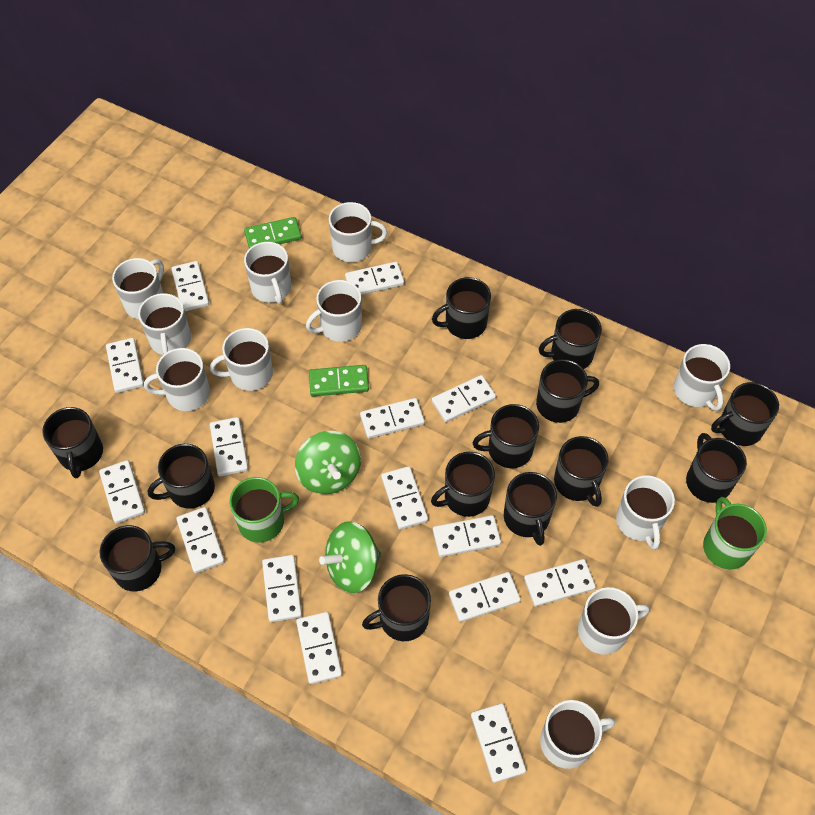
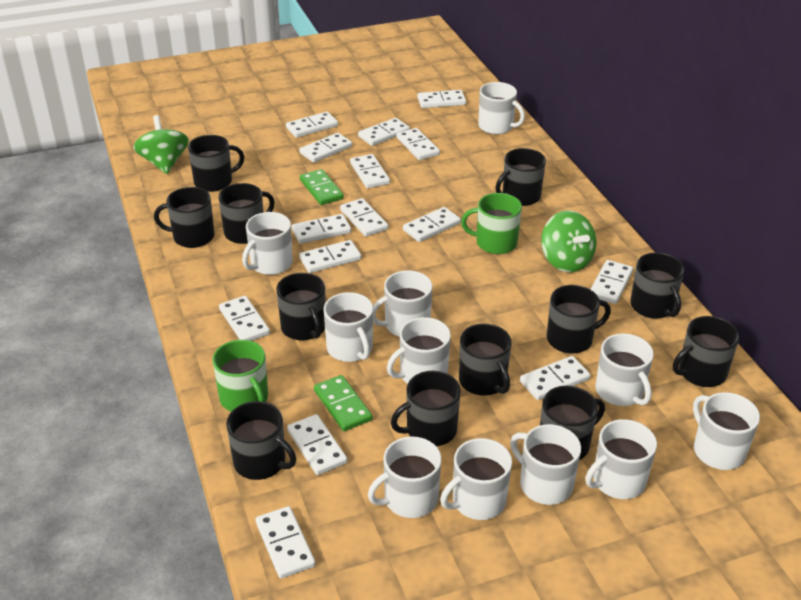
black mug: 13 -> 12

